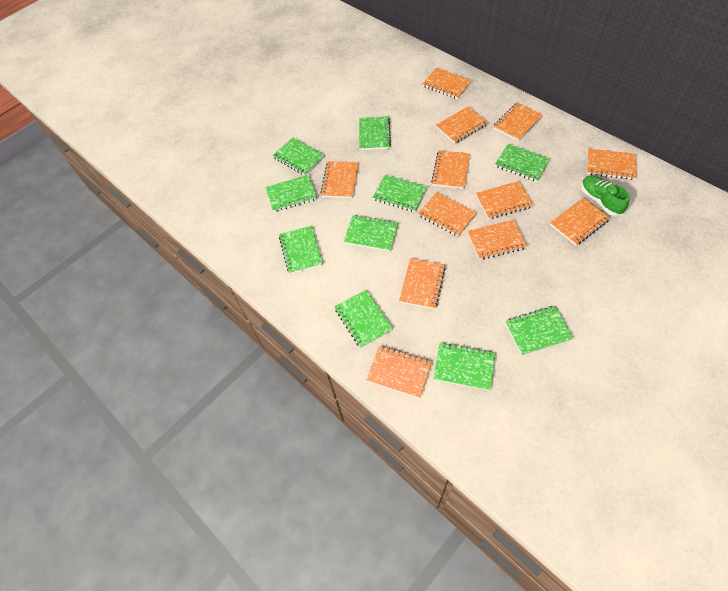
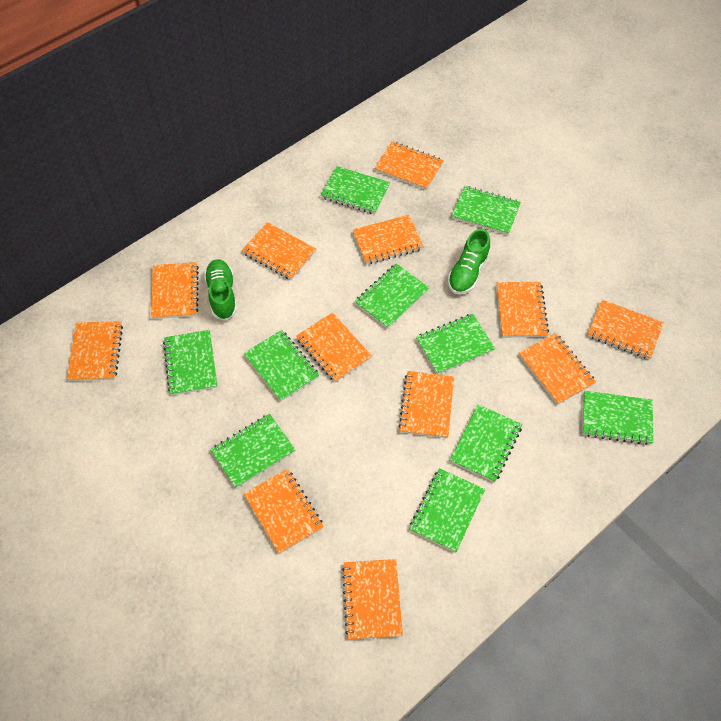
green shoe: 1 -> 2

